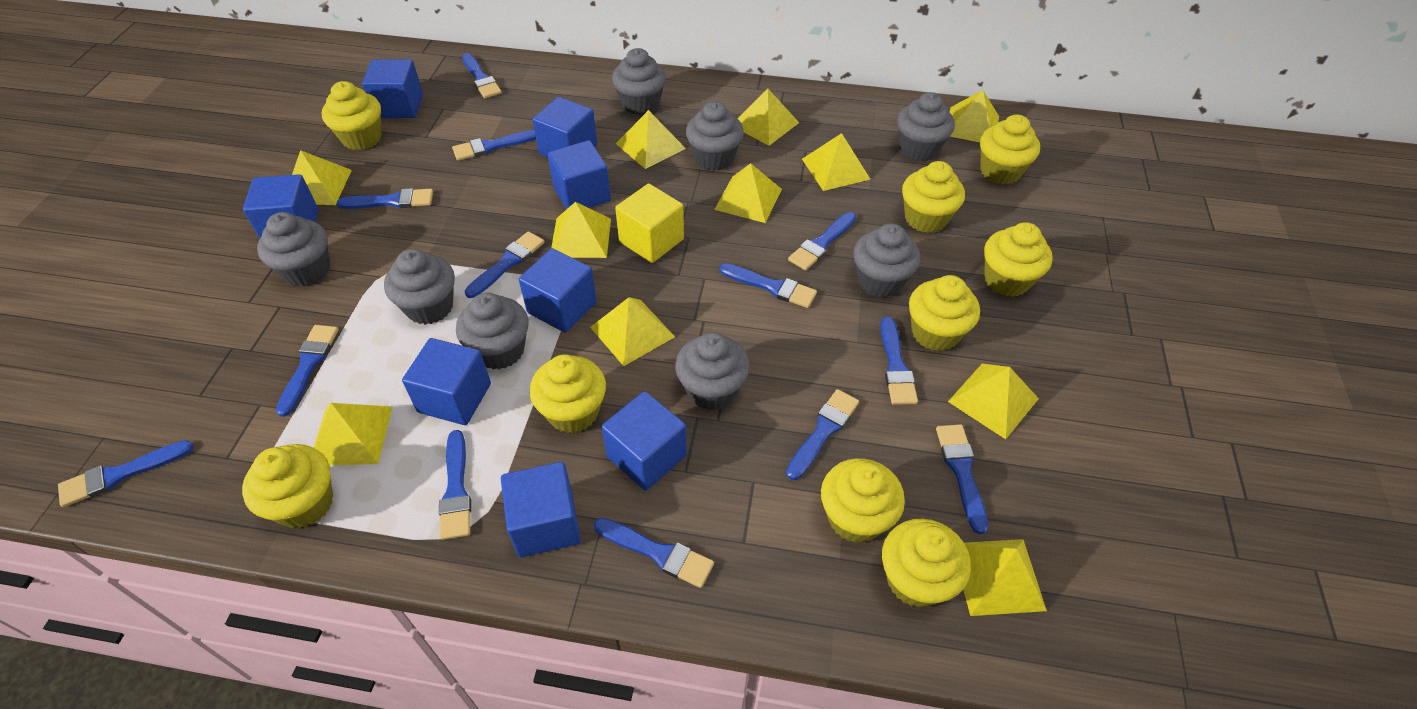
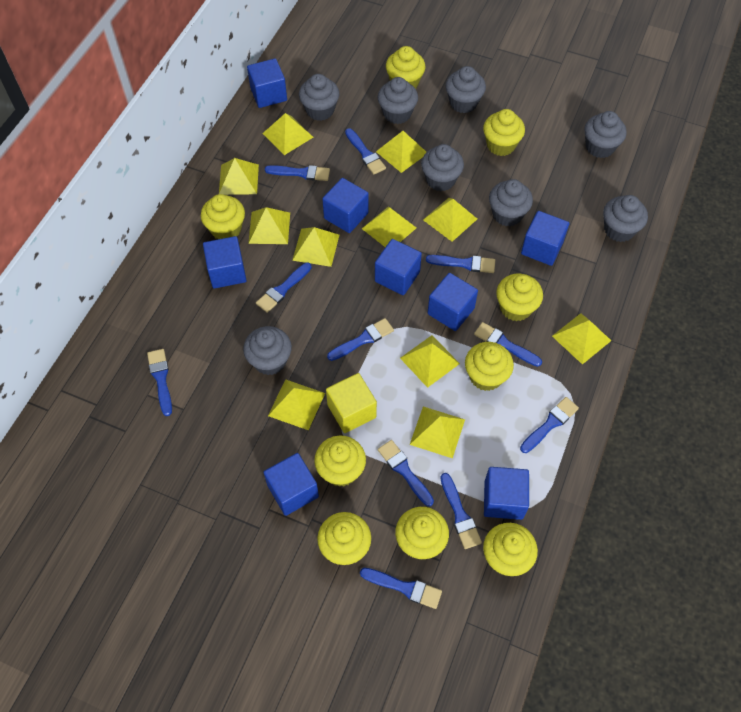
blue brush: 13 -> 11

